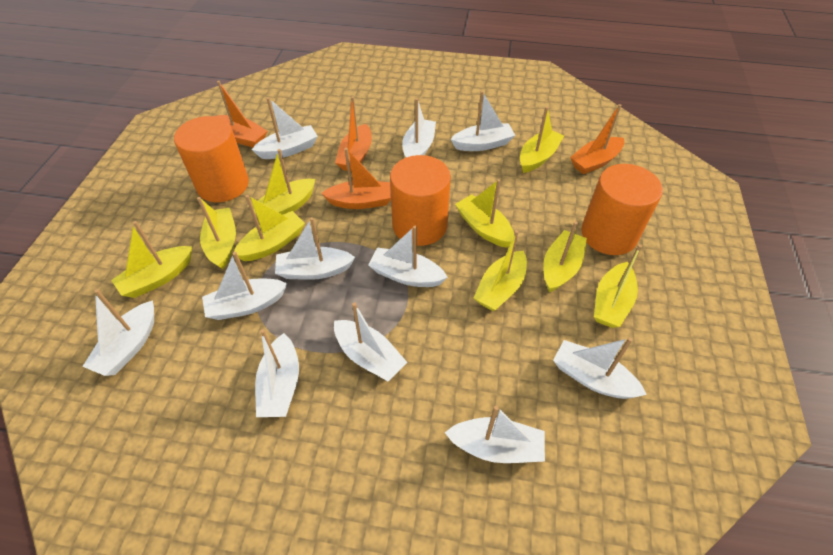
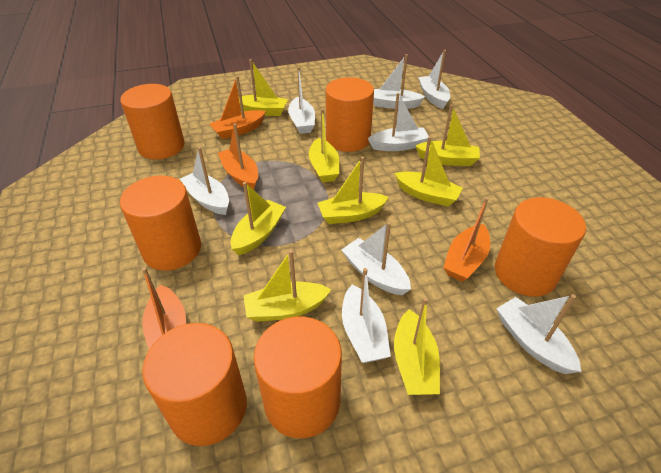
orange cylinder: 3 -> 6
white boat: 11 -> 8
yellow boat: 9 -> 8

